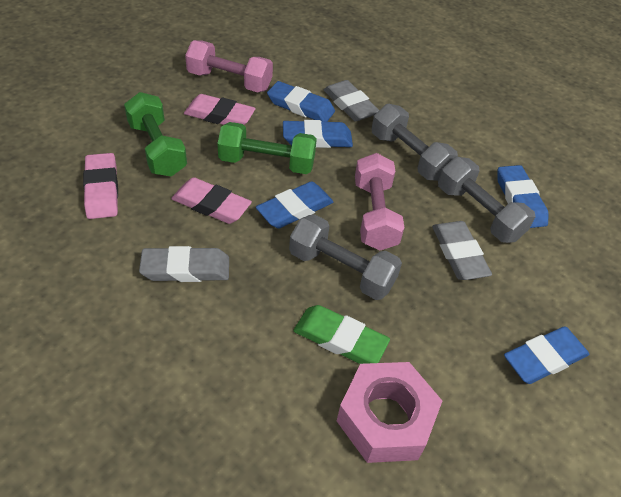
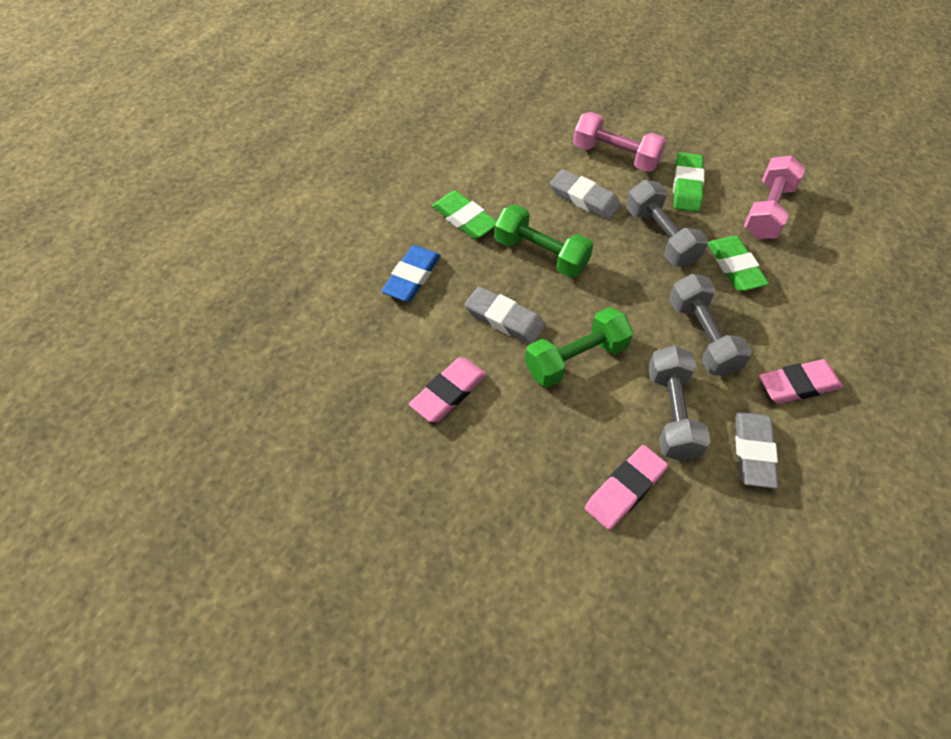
blue eraser: 5 -> 1
green eraser: 1 -> 3
pink nut: 1 -> 0

